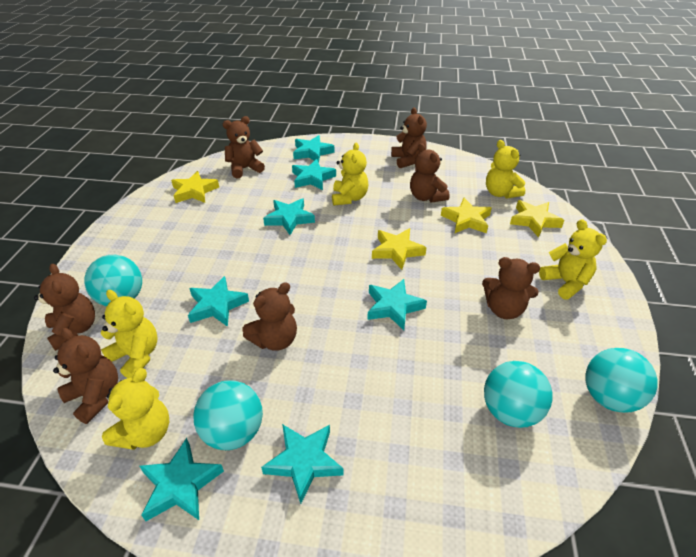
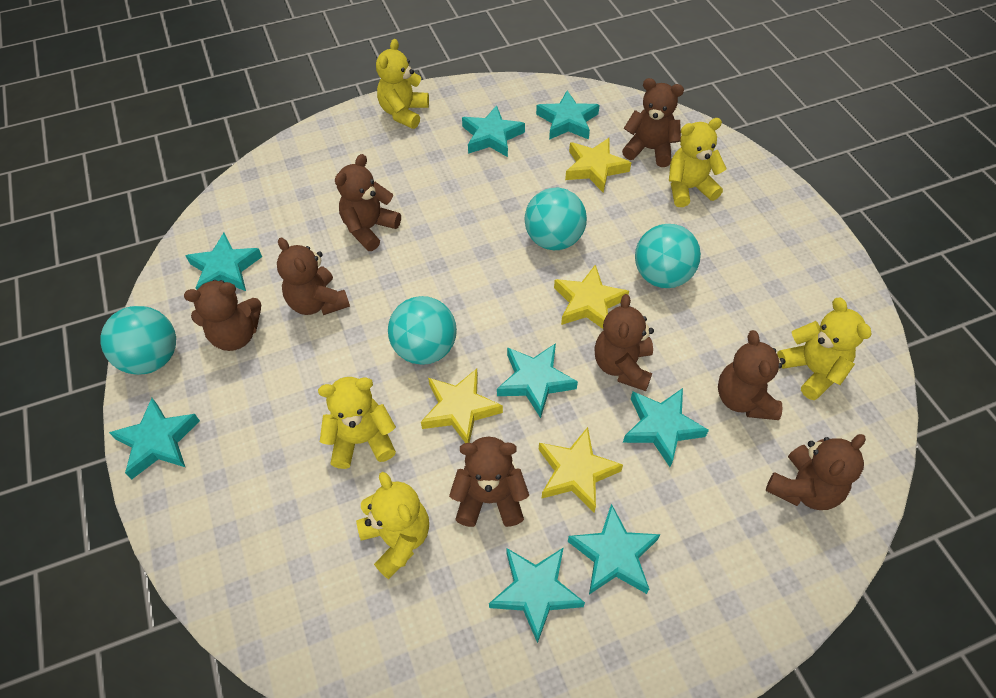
brown teddy bear: 7 -> 8
turquoise star: 7 -> 8

